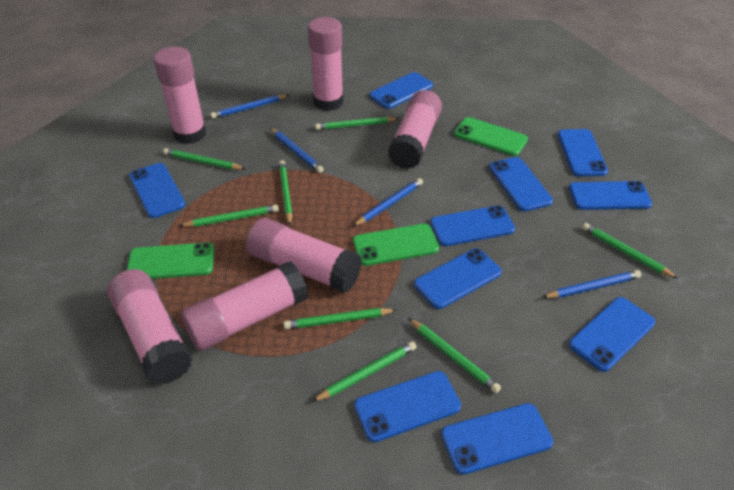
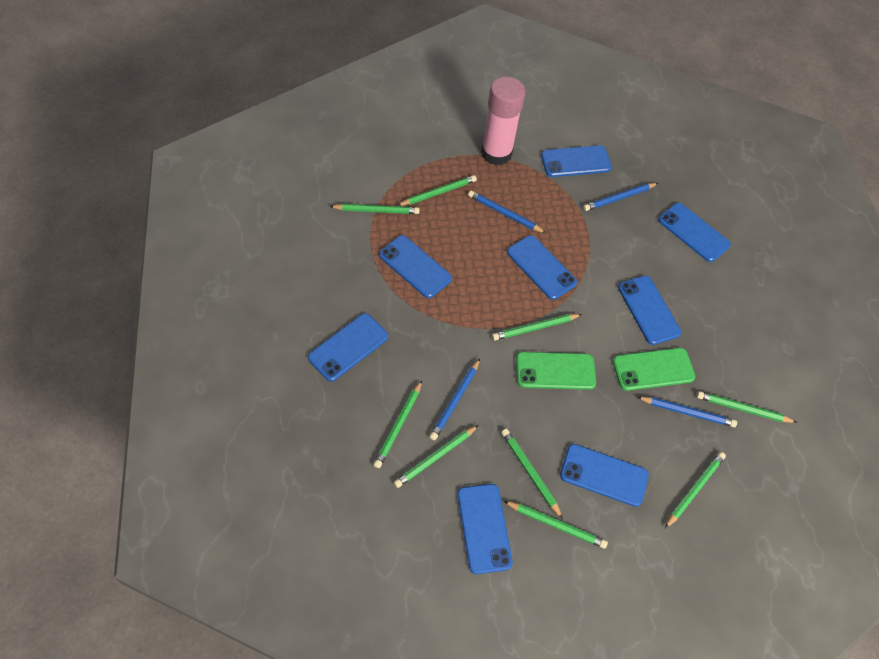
blue phone: 10 -> 8
green pencil: 8 -> 9
green phone: 3 -> 2
pink glue stick: 6 -> 1

